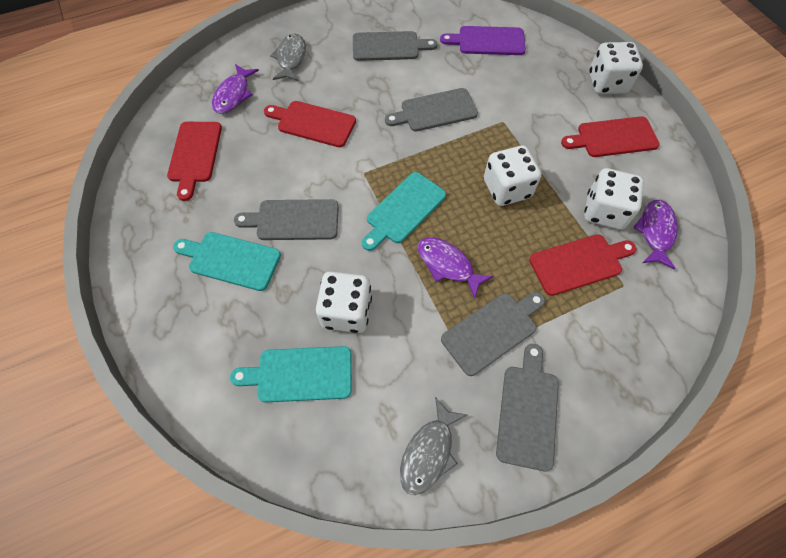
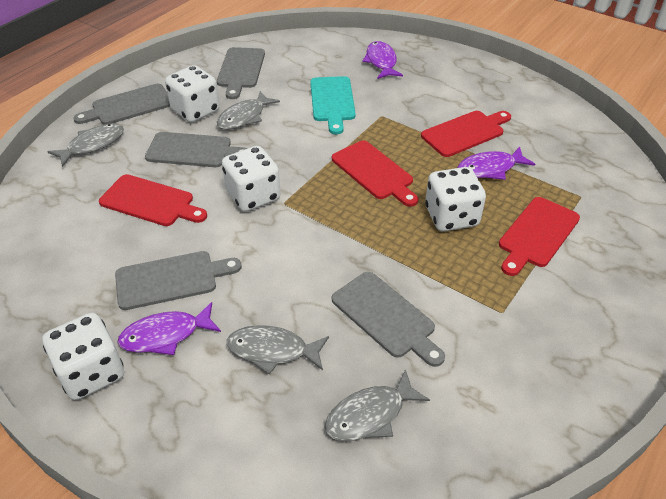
grey fish: 2 -> 4
purple cutting board: 1 -> 0
turquoise cutting board: 3 -> 1

